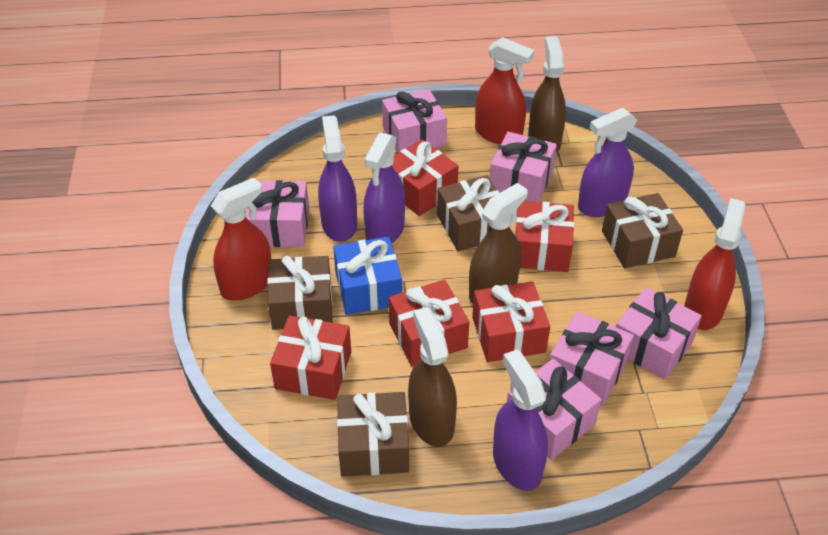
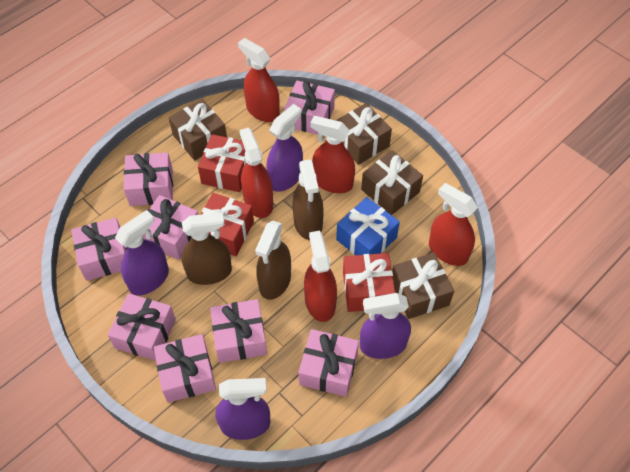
pink gift: 6 -> 8
red gift: 5 -> 3
red spray bottle: 3 -> 5

